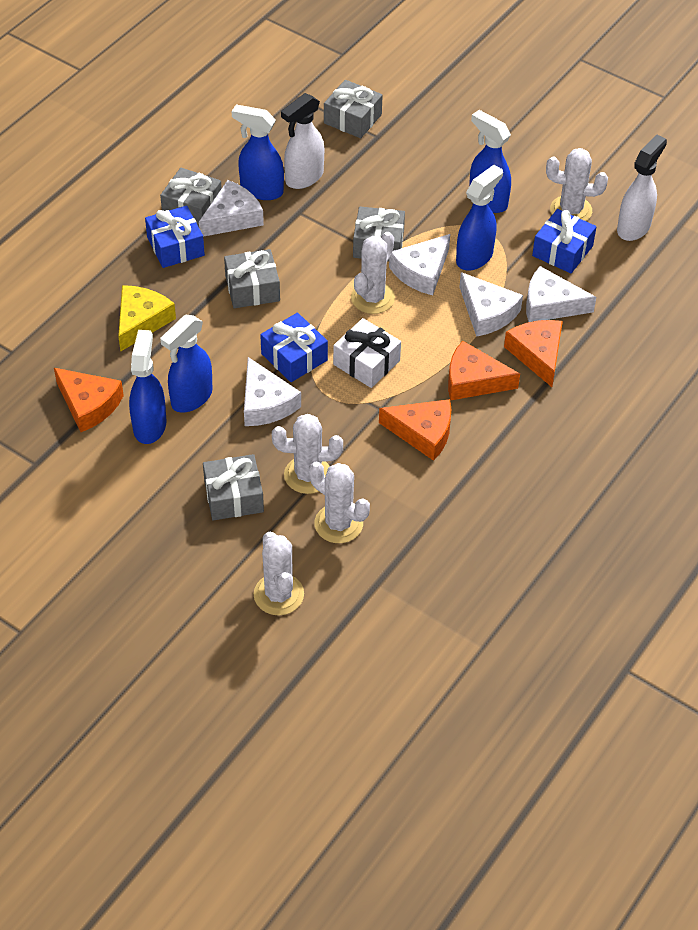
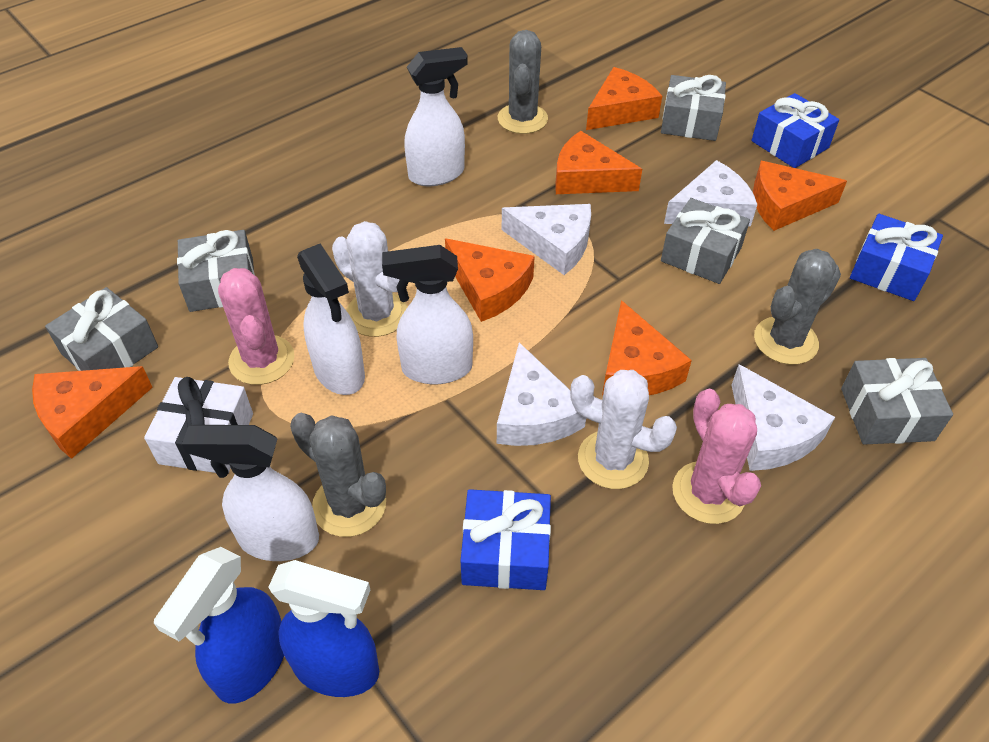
blue spray bottle: 5 -> 2
grey cactus: 0 -> 3
orange cheese: 4 -> 6
pink cactus: 0 -> 2
white cactus: 5 -> 2
white cheese: 5 -> 4
white spray bottle: 2 -> 4
yellow cheese: 1 -> 0

